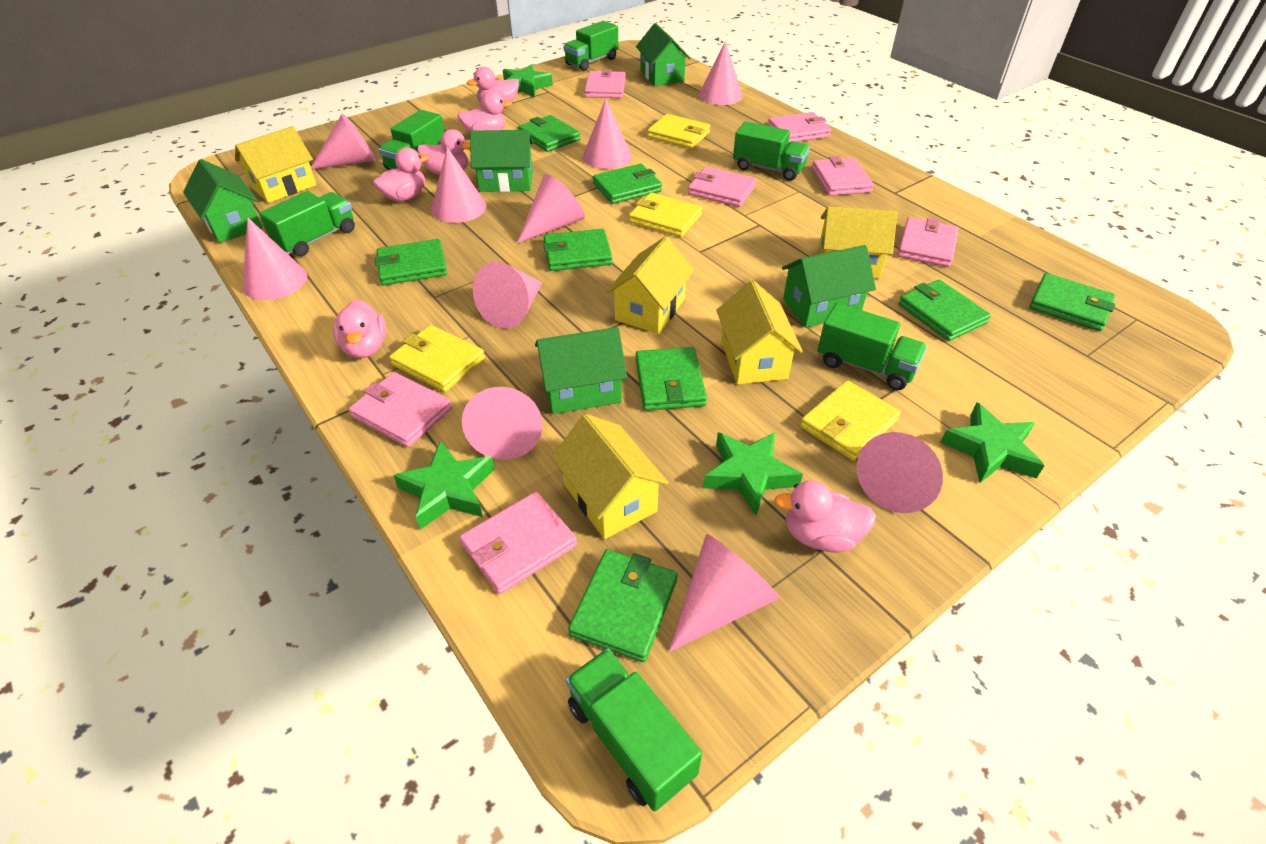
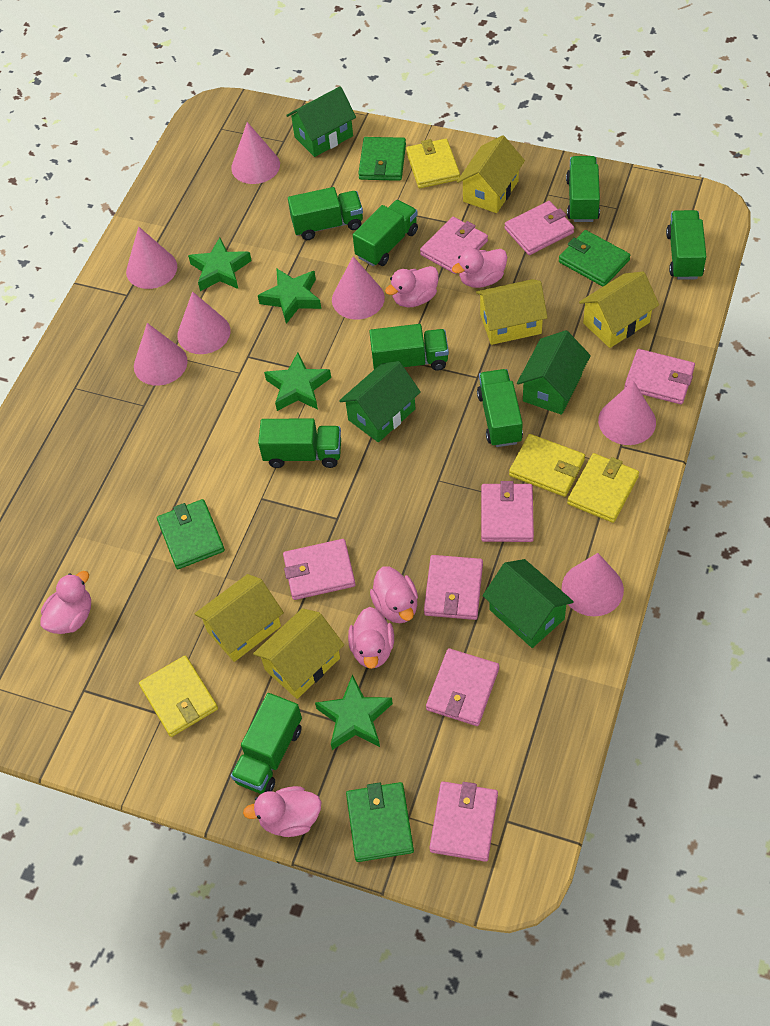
green house: 5 -> 4
green truck: 6 -> 8
green wallet: 8 -> 4
pink cone: 10 -> 7
pink wallet: 7 -> 8

